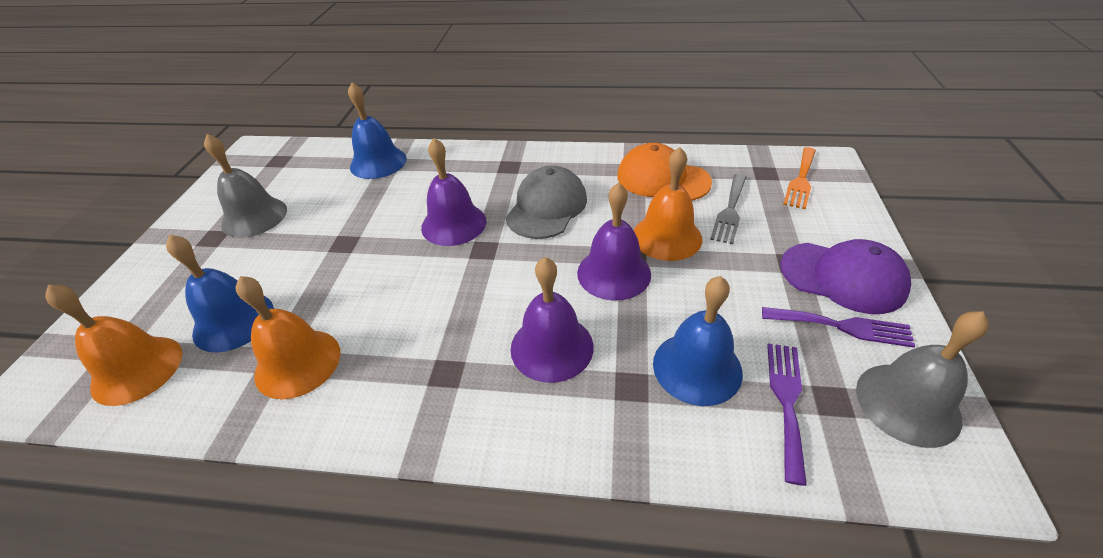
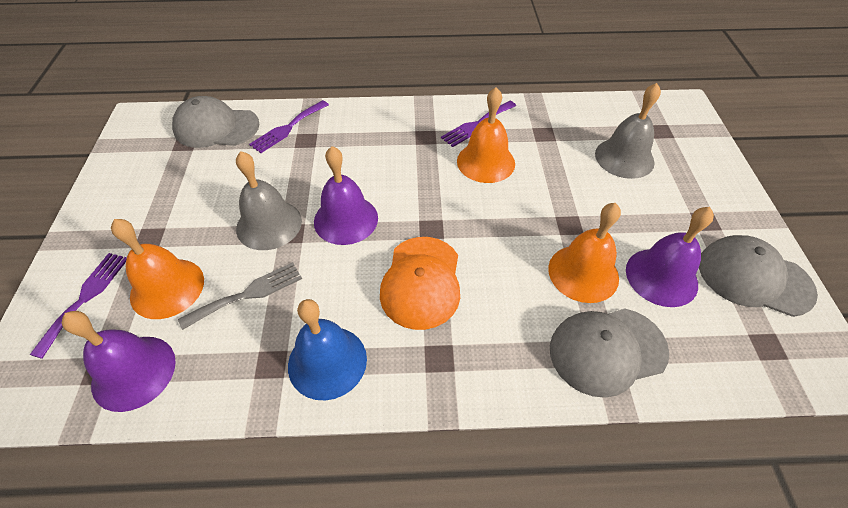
blue bell: 3 -> 1
grey cap: 1 -> 3
orange fork: 1 -> 0
purple cap: 1 -> 0
purple fork: 2 -> 3

